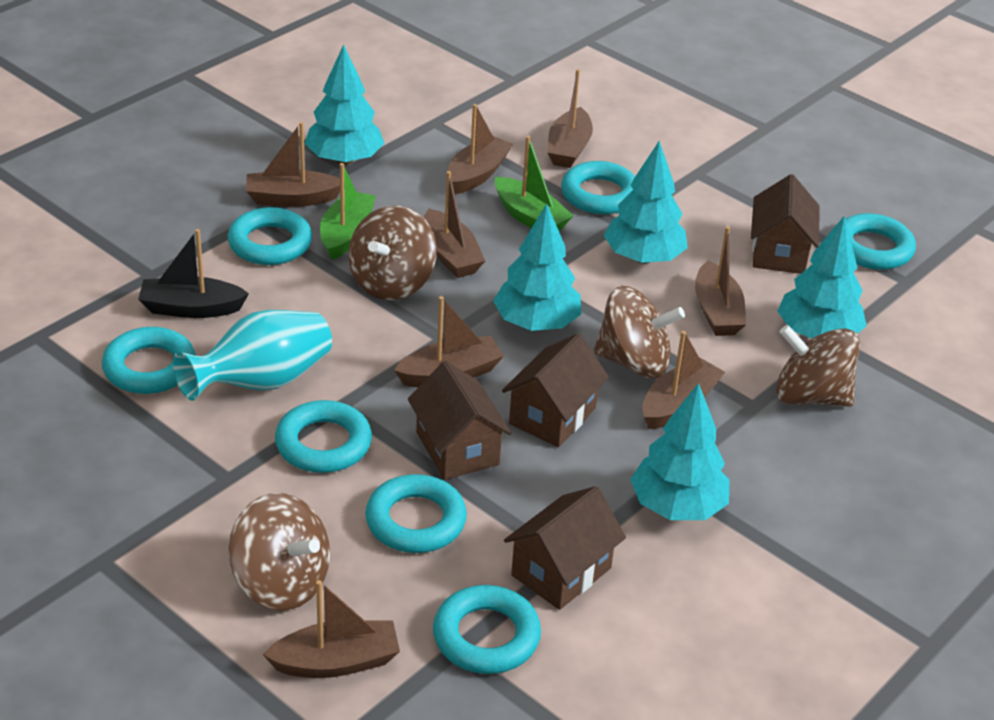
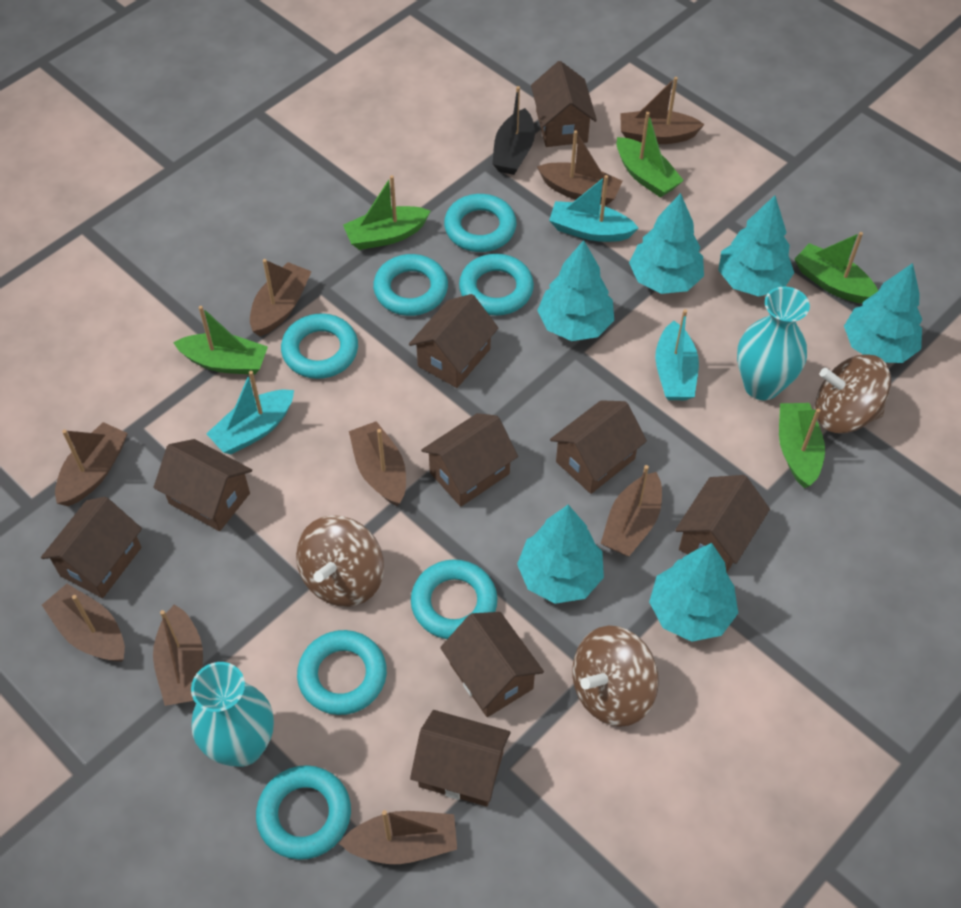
brown boat: 8 -> 9
brown house: 4 -> 9
brown spinning top: 4 -> 3
green boat: 2 -> 5
turquoise boat: 0 -> 3
turquoise tree: 5 -> 6
turquoise vase: 1 -> 2

